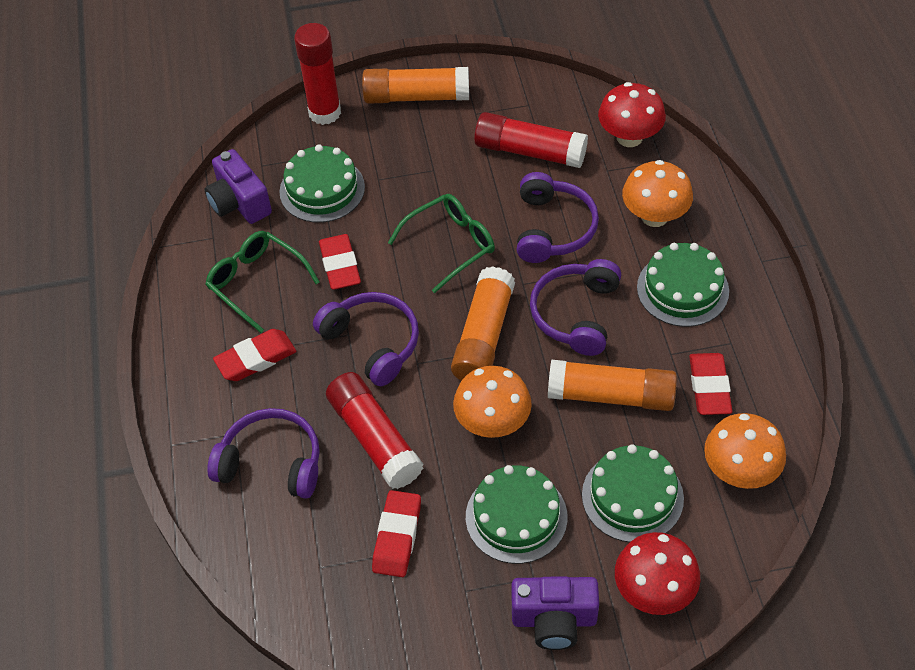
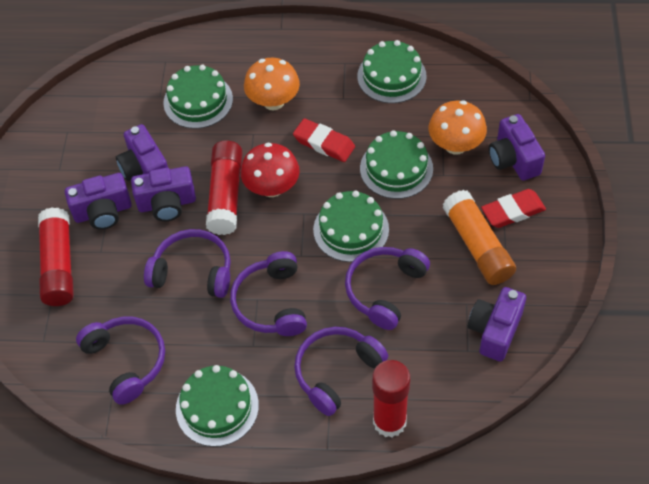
green cake: 4 -> 5
green glasses: 2 -> 0
orange glue stick: 3 -> 1
orange mushroom: 3 -> 2
purple camera: 2 -> 5
purple headphones: 4 -> 5
red eraser: 4 -> 2
red mushroom: 2 -> 1

